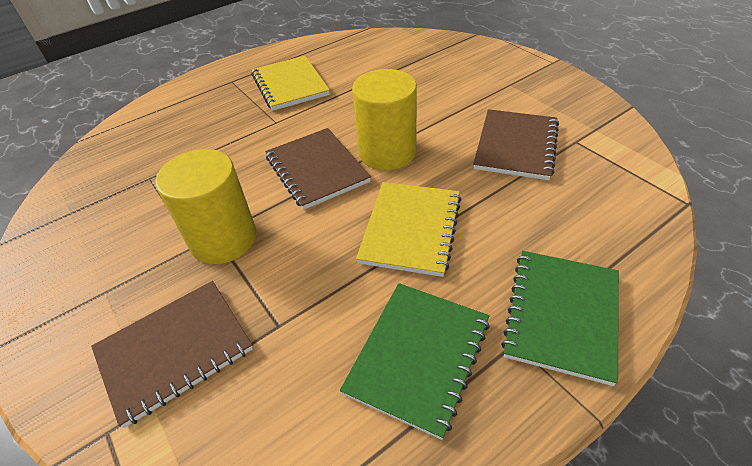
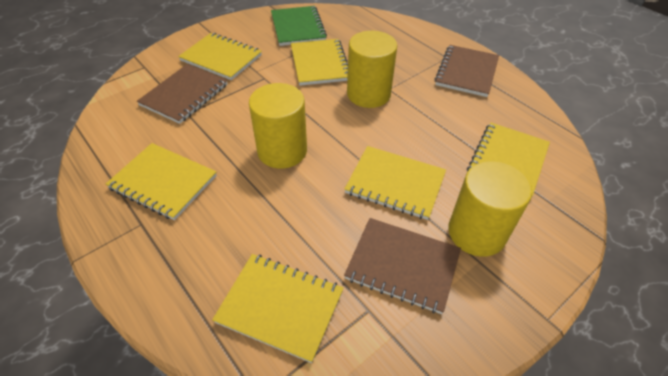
green notebook: 2 -> 1
yellow cylinder: 2 -> 3
yellow notebook: 2 -> 6

